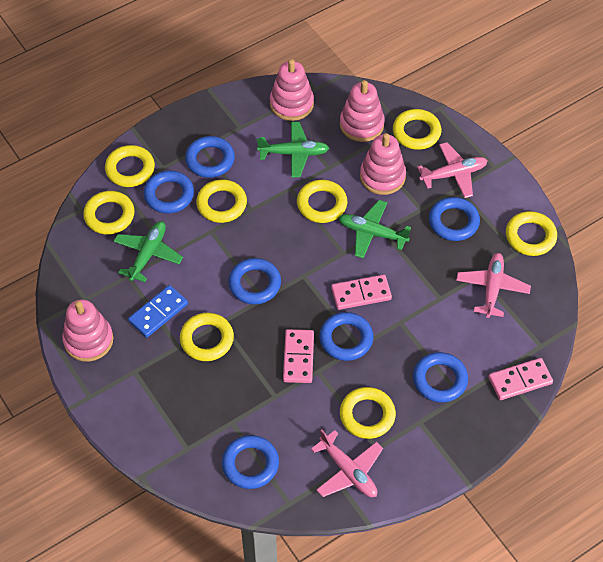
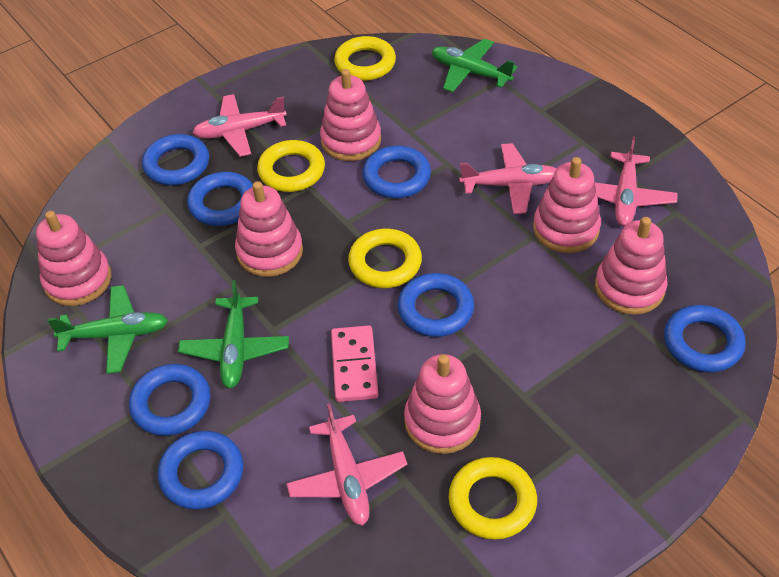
blue domino: 1 -> 0
pink domino: 3 -> 1
pink plane: 3 -> 4
pink stacking toy: 4 -> 6
yellow ring: 8 -> 4

